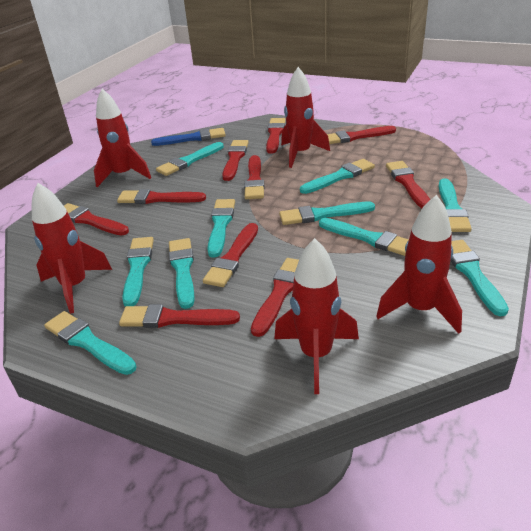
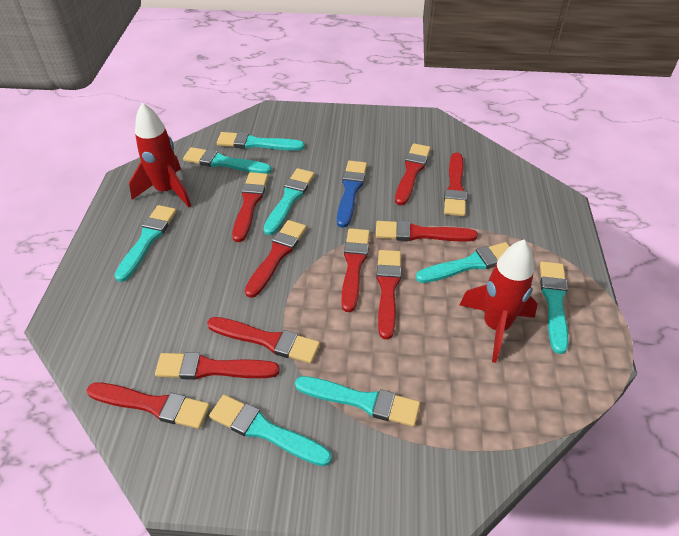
red rocket: 5 -> 2
turquoise brush: 10 -> 8

